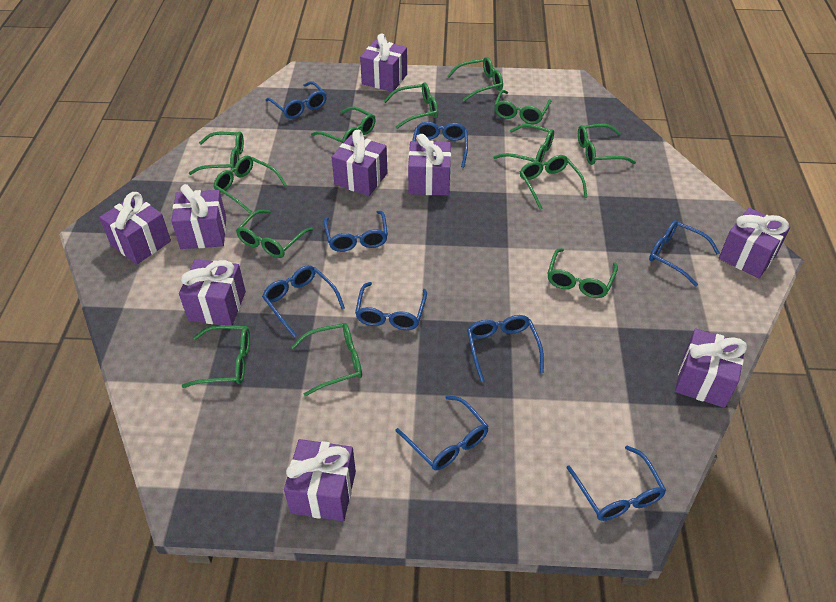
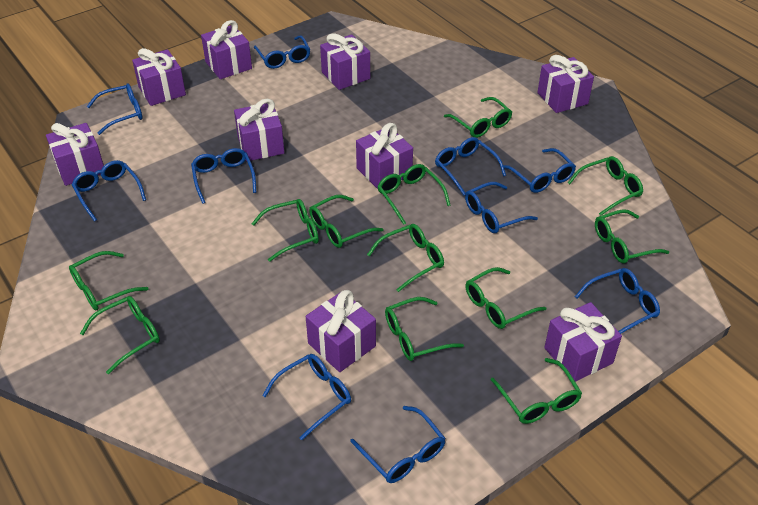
blue glasses: 9 -> 10
green glasses: 13 -> 12

